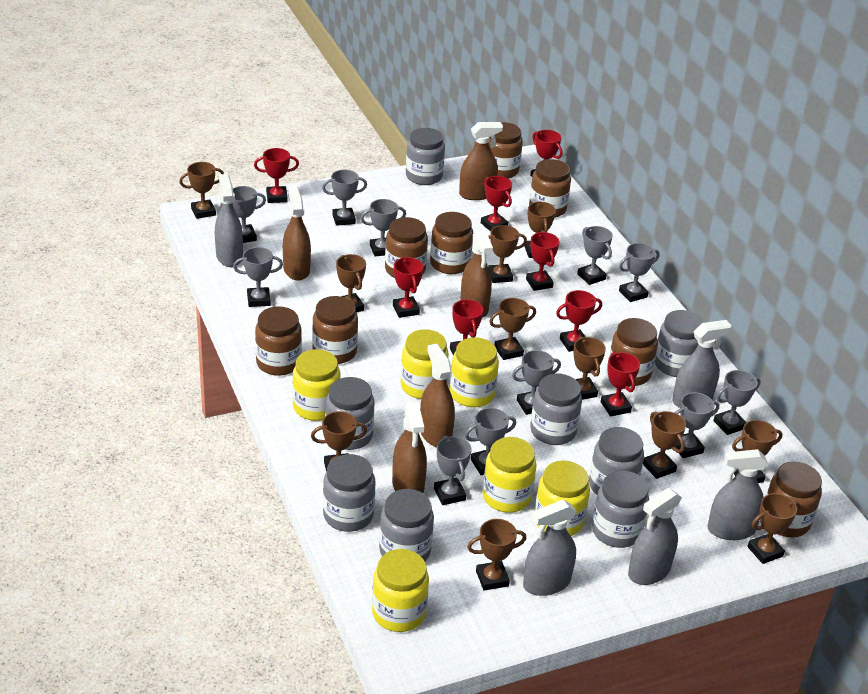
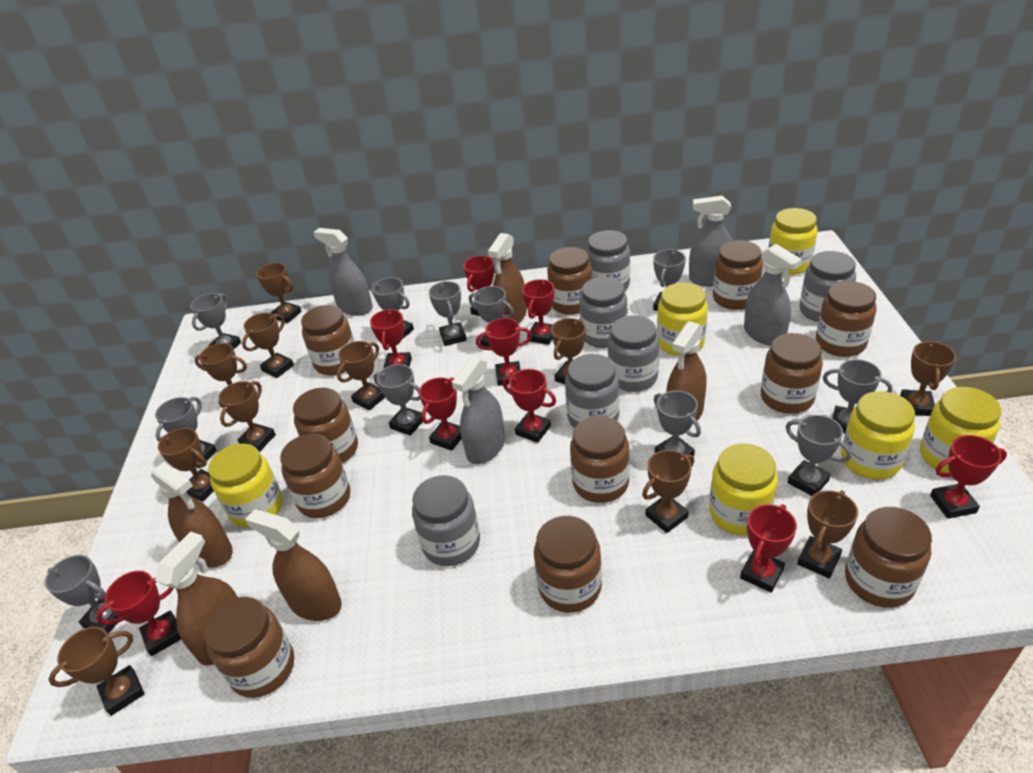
brown jar: 8 -> 11
grey jar: 8 -> 6
grey spray bottle: 5 -> 4
red trophy: 8 -> 9

